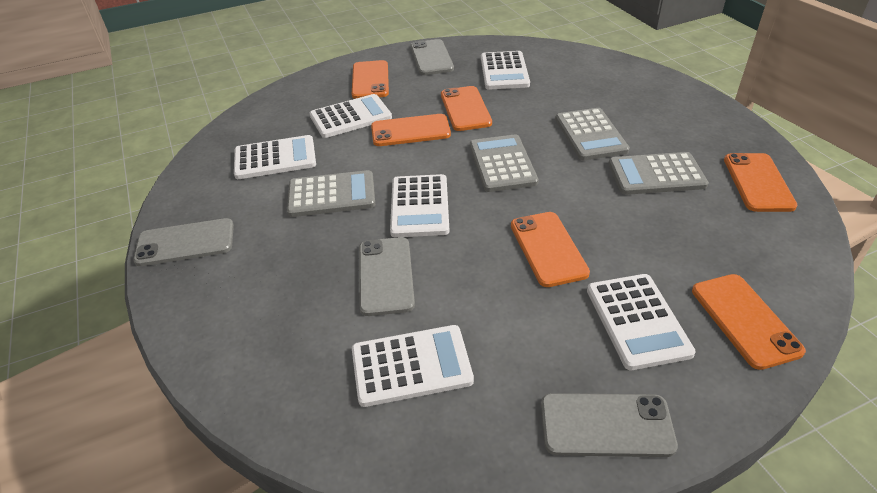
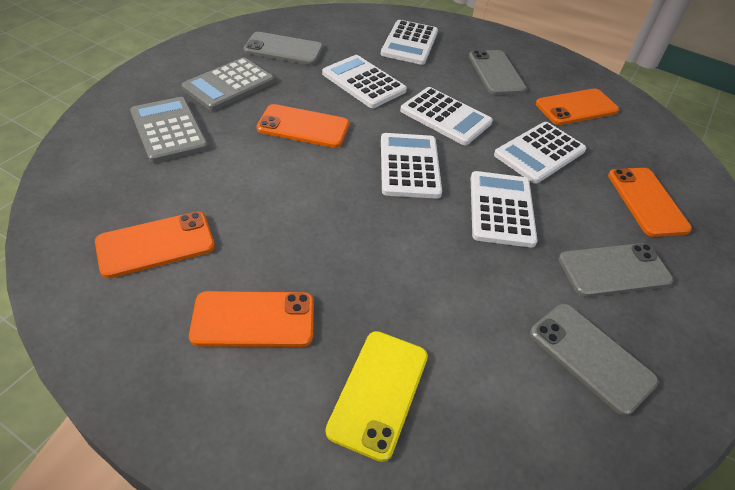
grey calculator: 4 -> 2
orange phone: 6 -> 5
yellow phone: 0 -> 1

